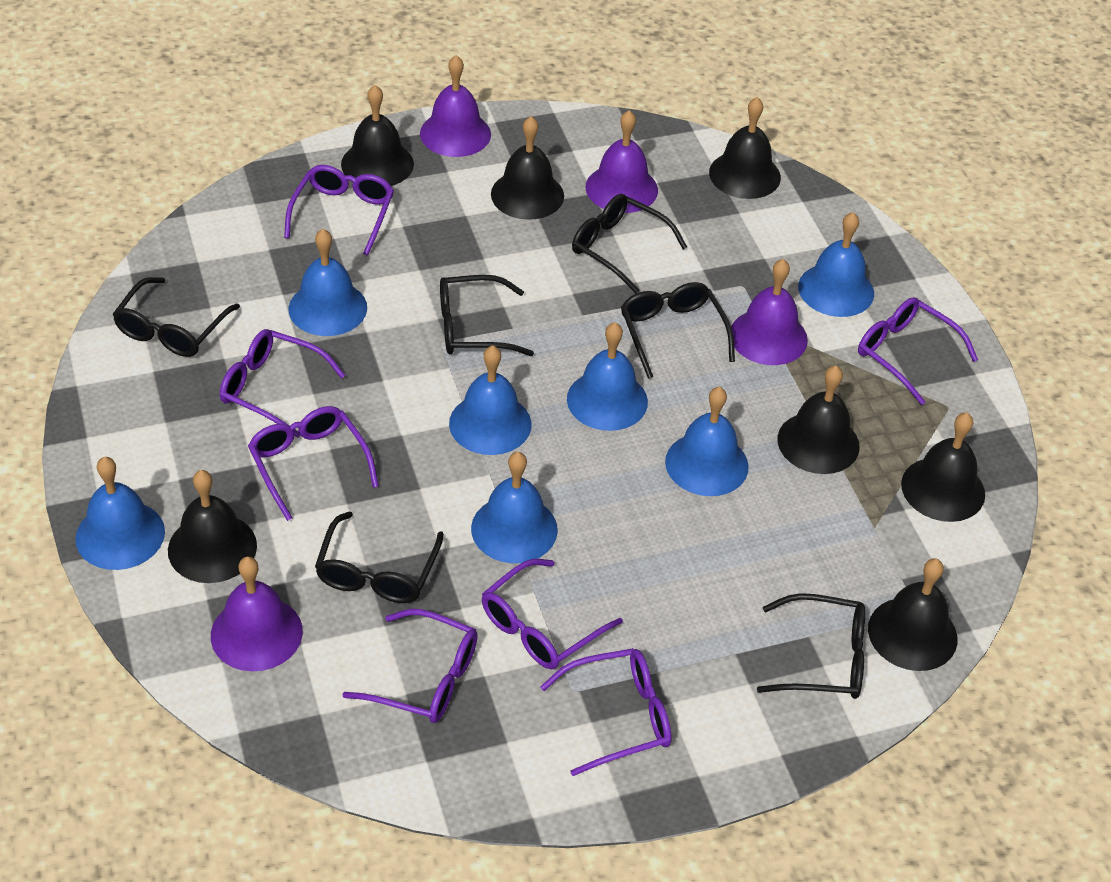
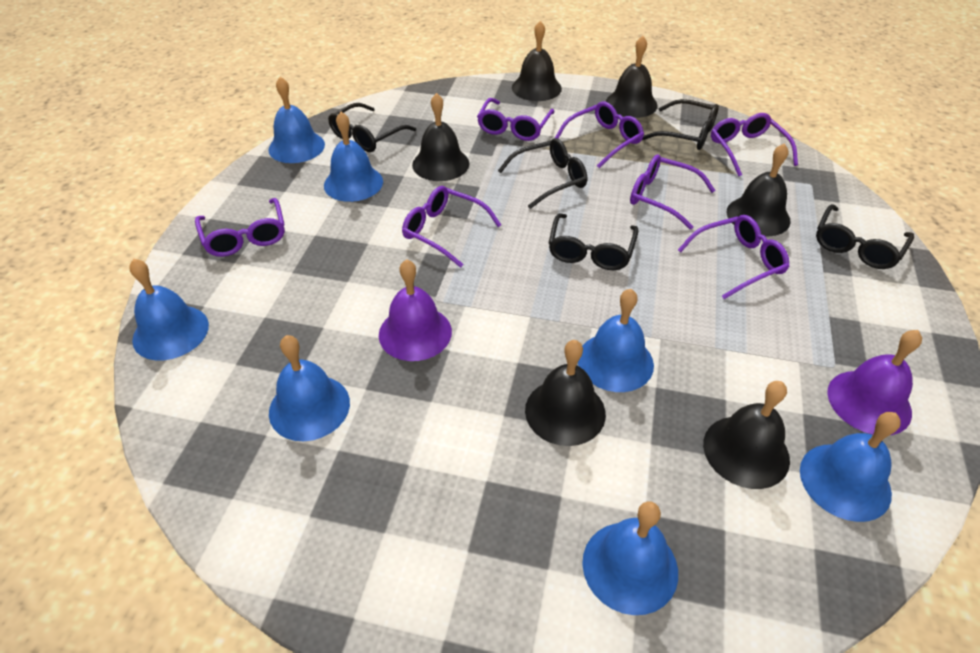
black bell: 7 -> 6
black glasses: 6 -> 5
purple bell: 4 -> 2

